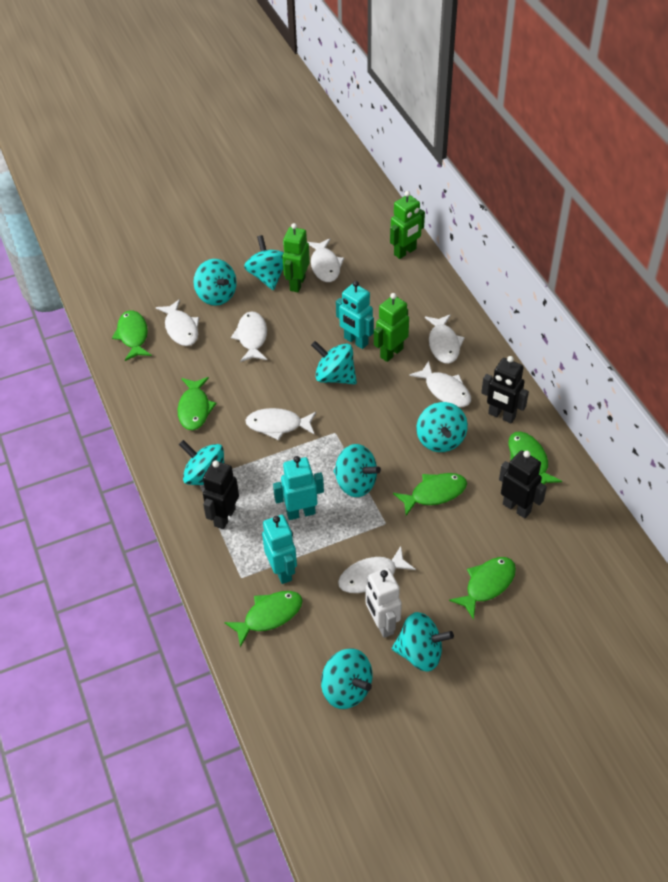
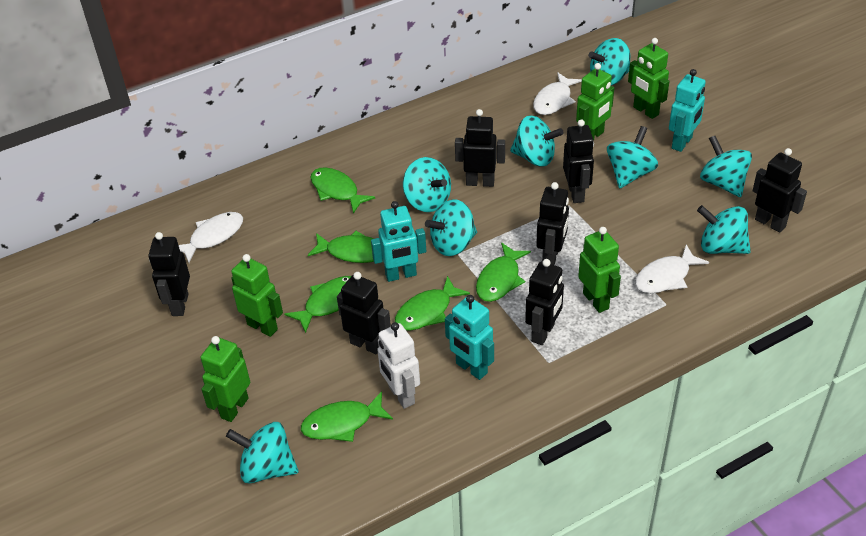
black robot: 3 -> 7
green robot: 3 -> 5
white fish: 7 -> 3

